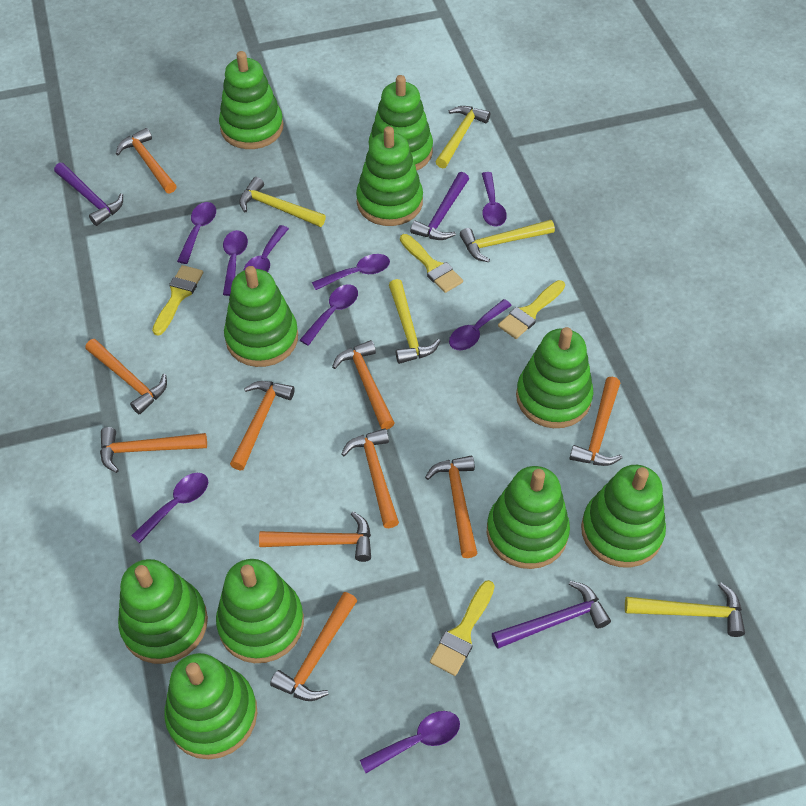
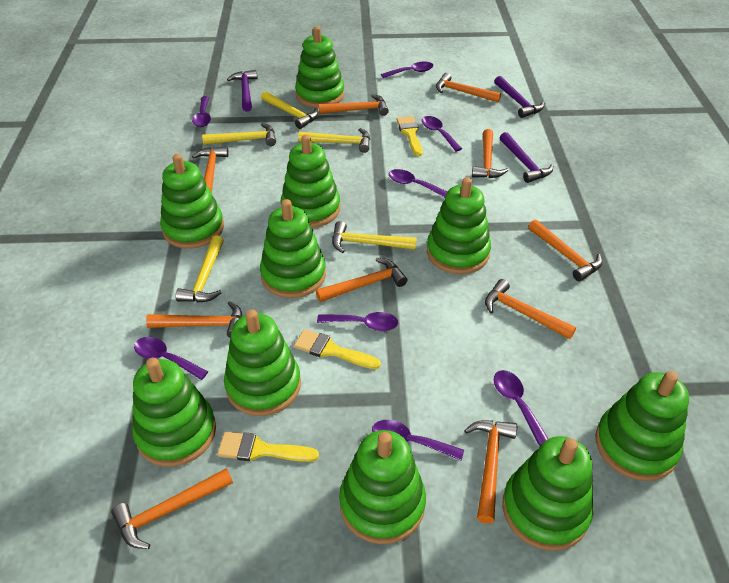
purple spoon: 9 -> 8
yellow brush: 4 -> 3

